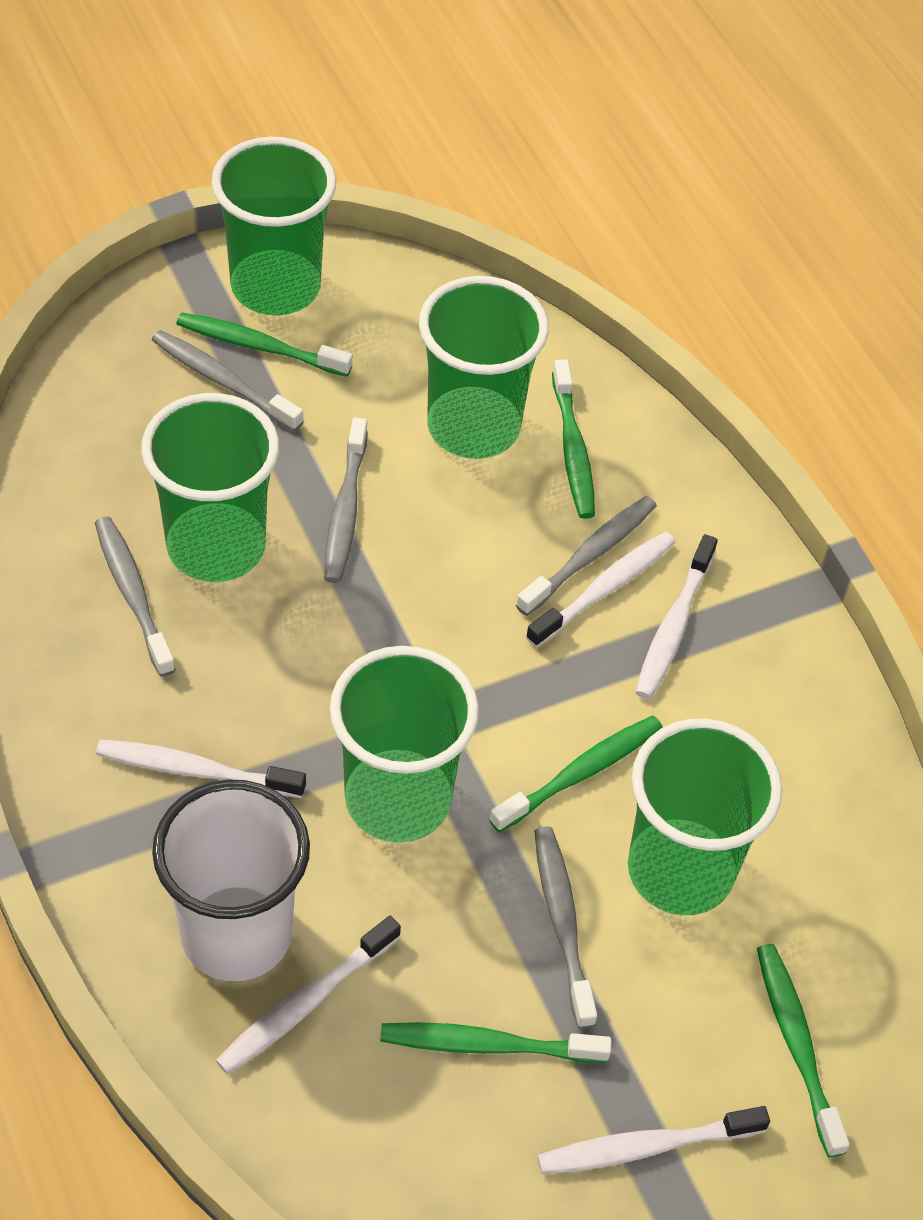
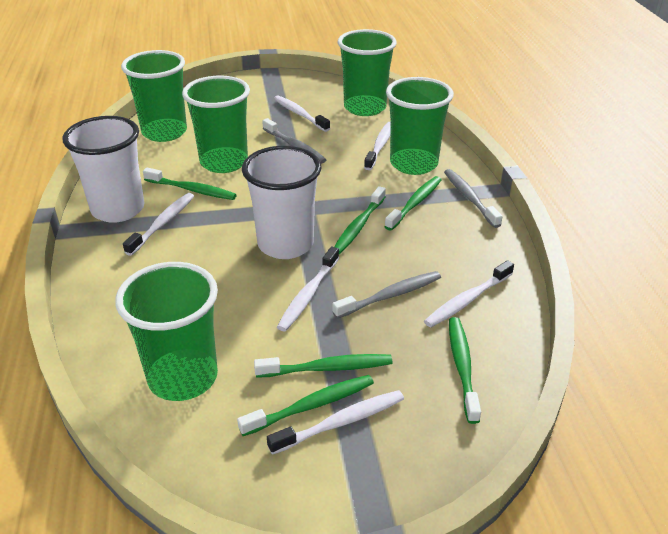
green toothbrush: 5 -> 6
grey toothbrush: 5 -> 3
white cup: 1 -> 2
white toothbrush: 5 -> 6

